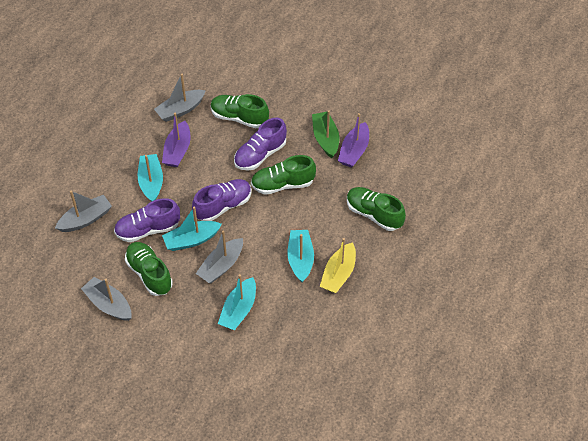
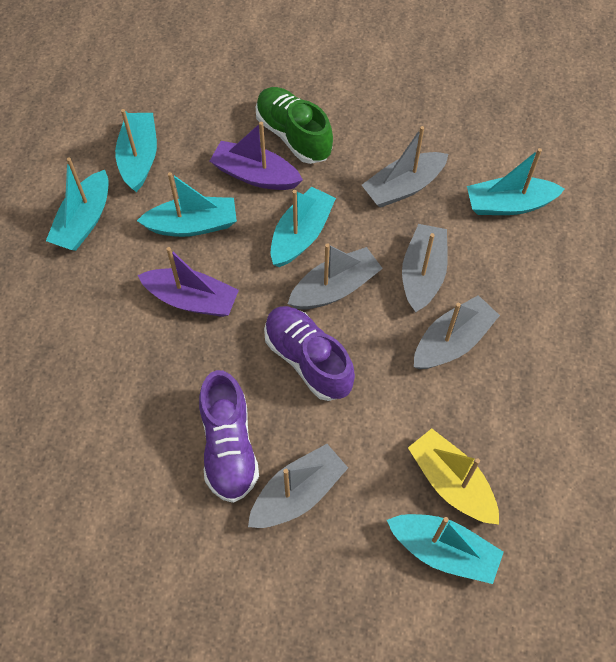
green boat: 1 -> 0
green shoe: 4 -> 1
grey boat: 4 -> 5
purple shoe: 3 -> 2
turquoise boat: 4 -> 6

